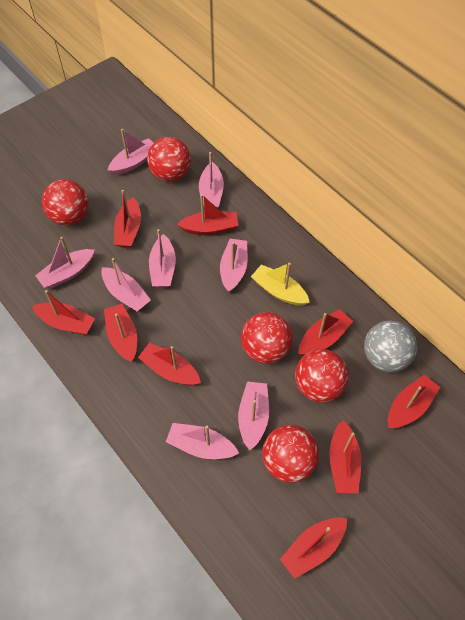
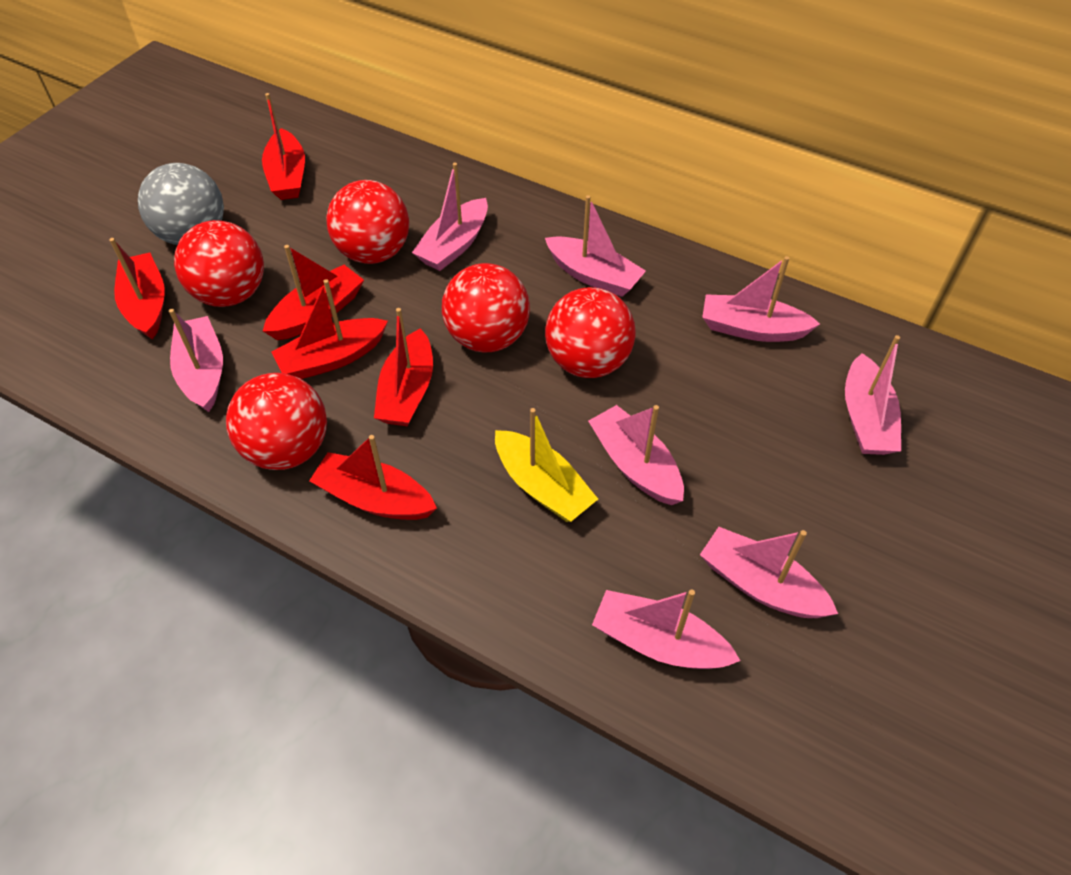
red boat: 9 -> 6

